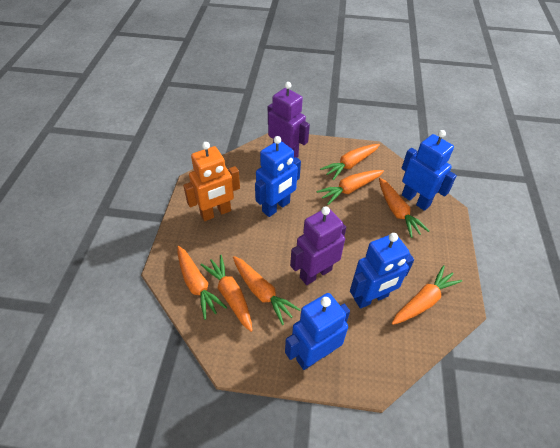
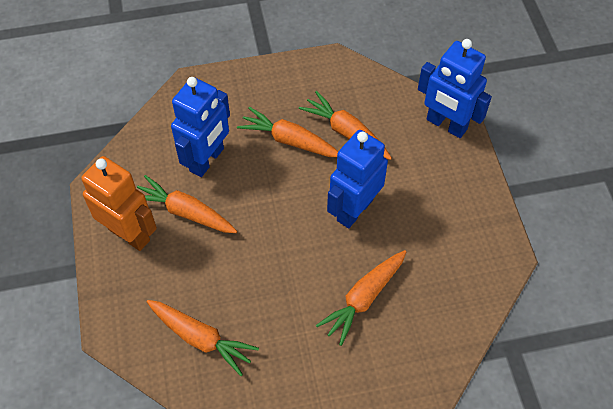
blue robot: 4 -> 3
orange carrot: 7 -> 5
purple robot: 2 -> 0

